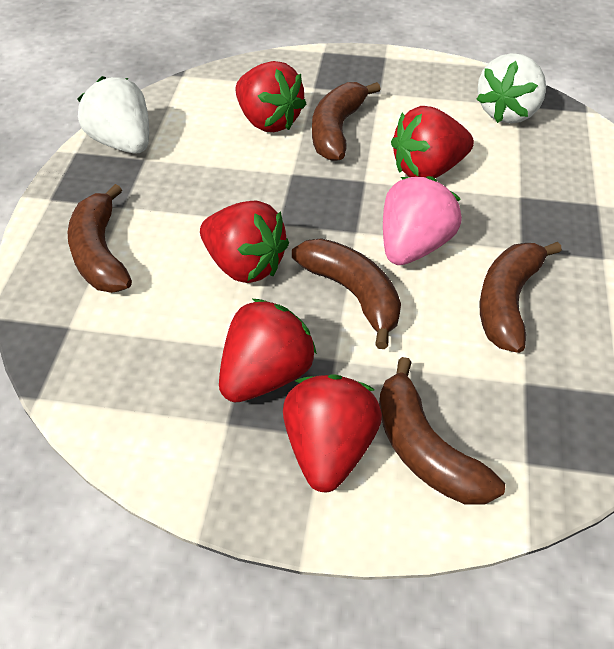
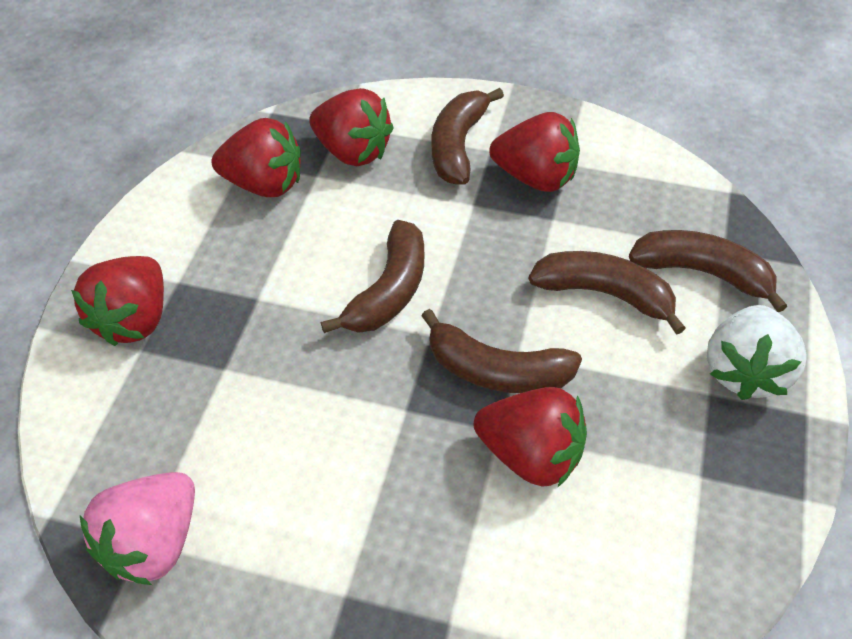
white strawberry: 2 -> 1

